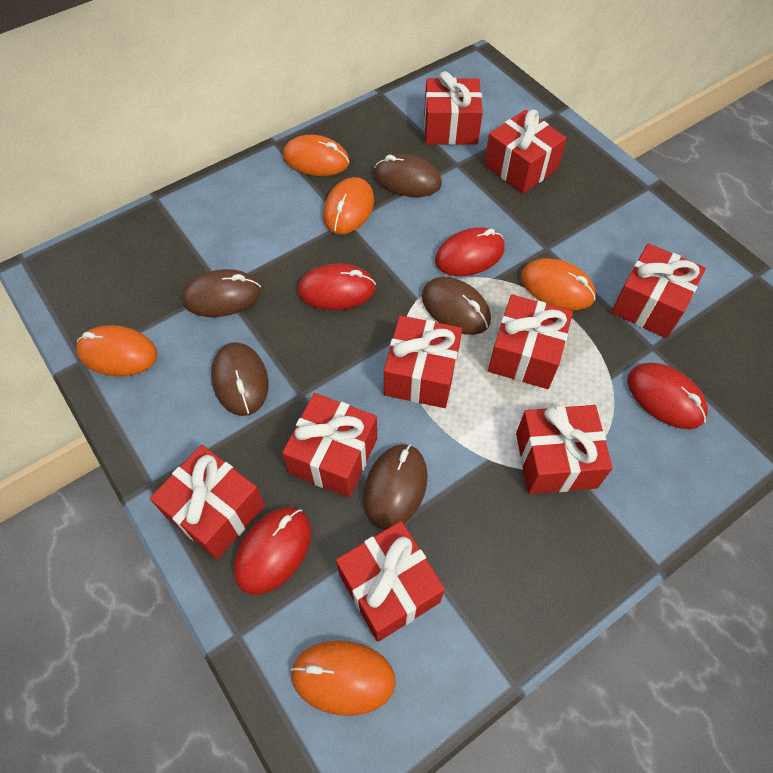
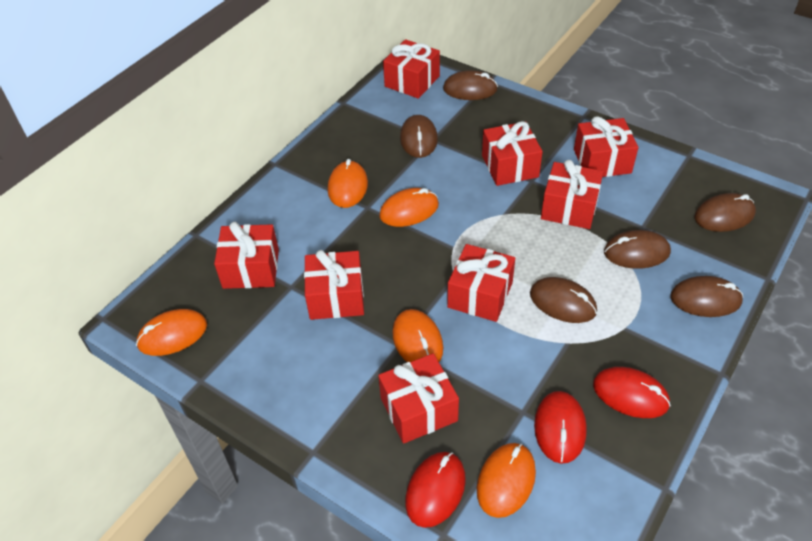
brown mouse: 5 -> 6
red gift: 9 -> 8
red mouse: 4 -> 3

